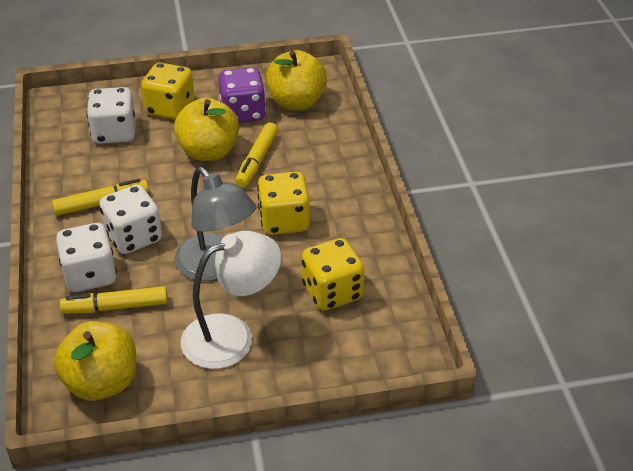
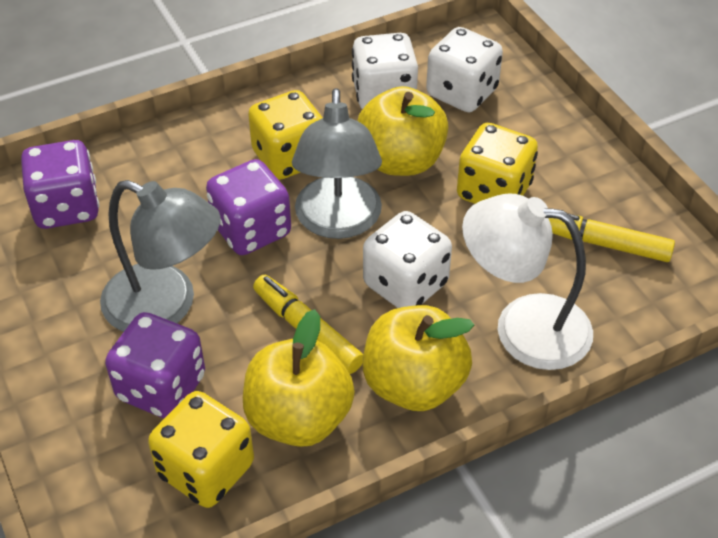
grey lamp: 1 -> 2
purple dice: 1 -> 3
yellow marker: 3 -> 2

